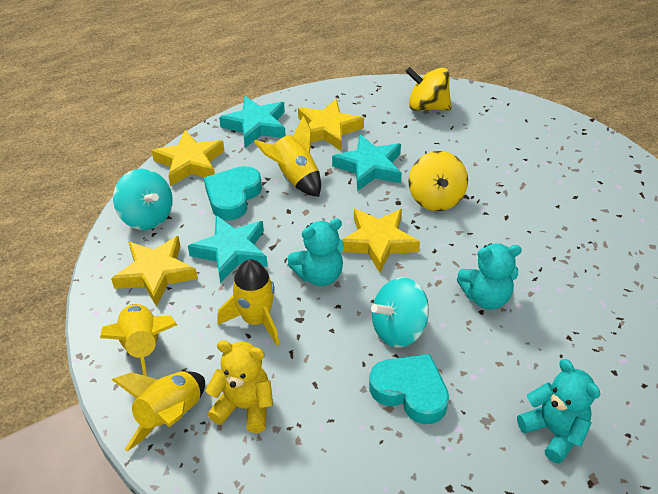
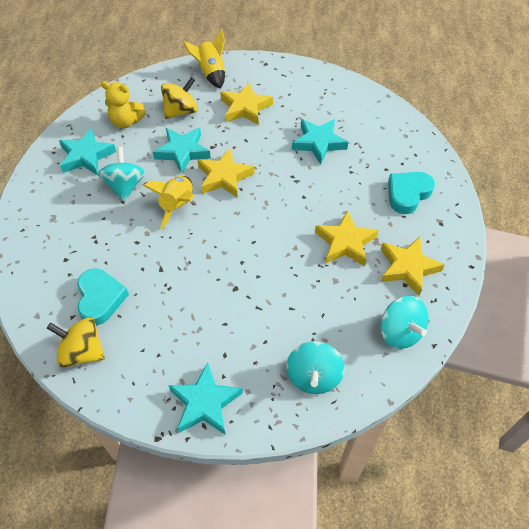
turquoise spinning top: 2 -> 3
turquoise star: 3 -> 4
turquoise teddy bear: 3 -> 0
yellow rocket: 4 -> 2

